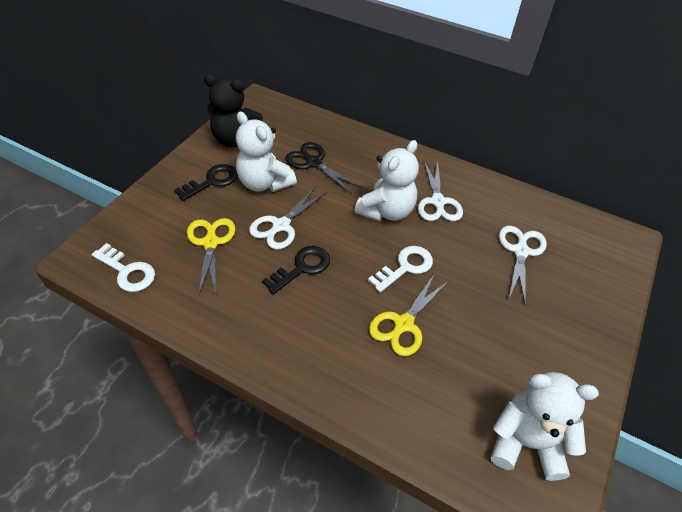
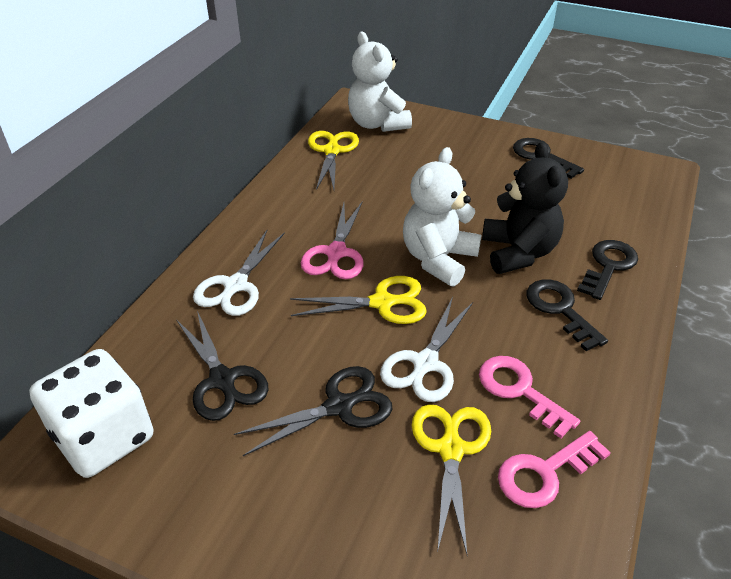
black key: 2 -> 3
black scissors: 1 -> 2
pink key: 0 -> 2
pink scissors: 0 -> 1
white dice: 0 -> 1
white key: 2 -> 0
white scissors: 3 -> 2
white teddy bear: 3 -> 2
yellow scissors: 2 -> 3

